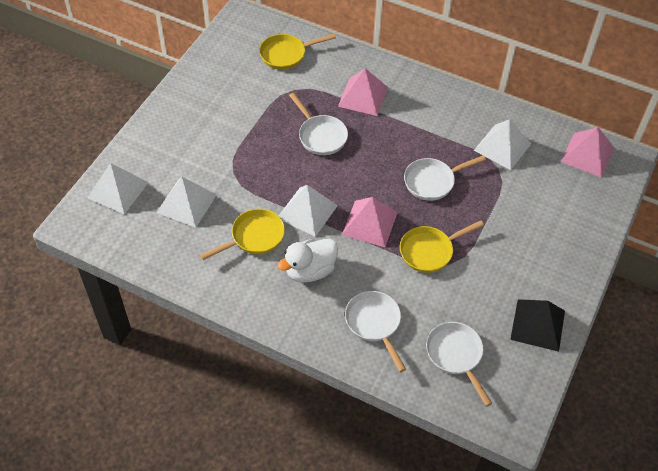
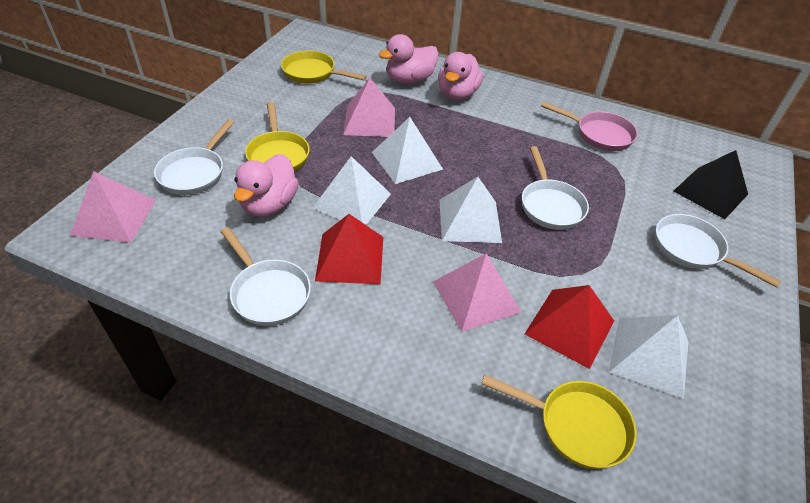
pink duck: 0 -> 3
pink pan: 0 -> 1
red pyramid: 0 -> 2
white duck: 1 -> 0

